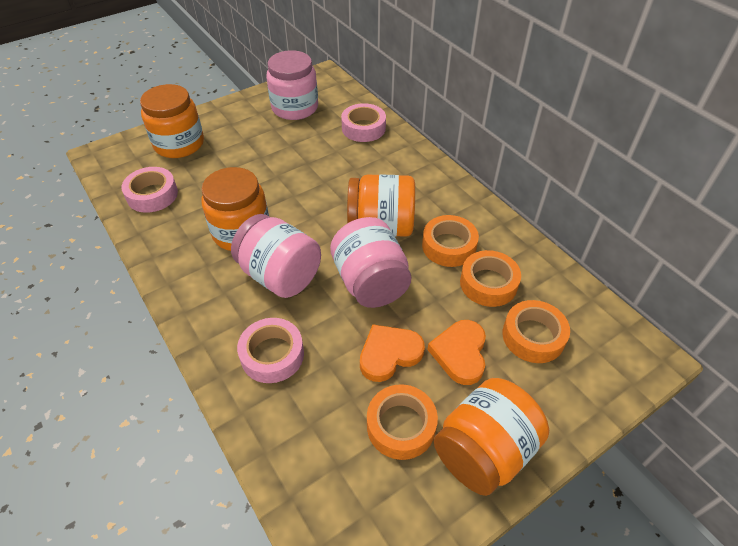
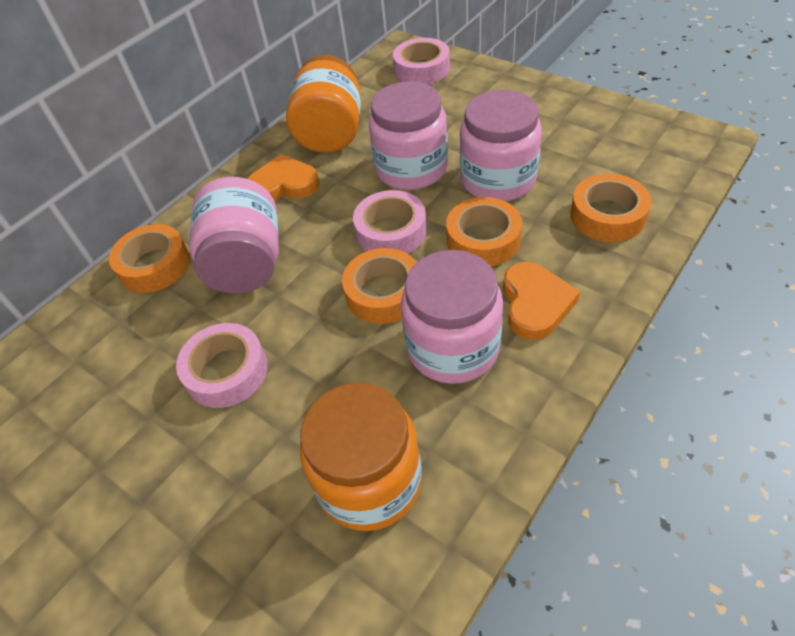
orange jar: 4 -> 2
pink jar: 3 -> 4

